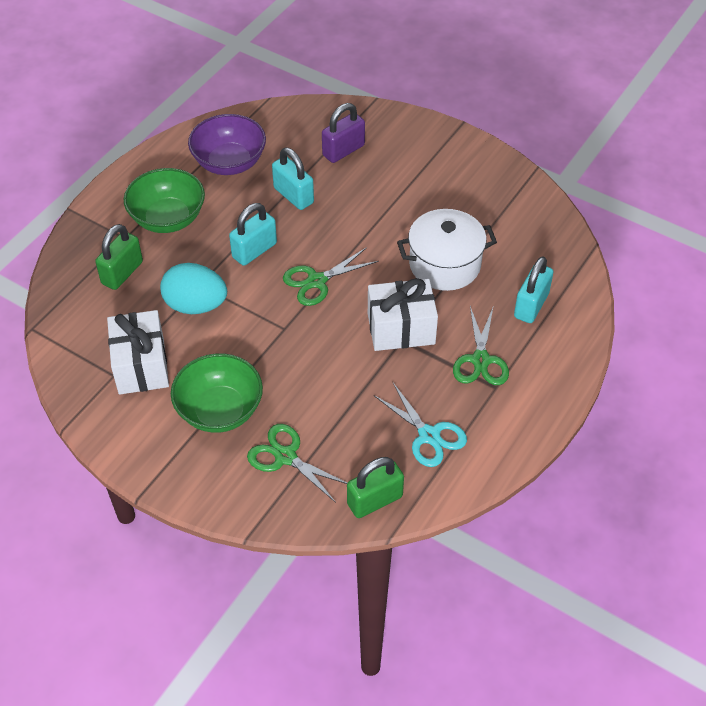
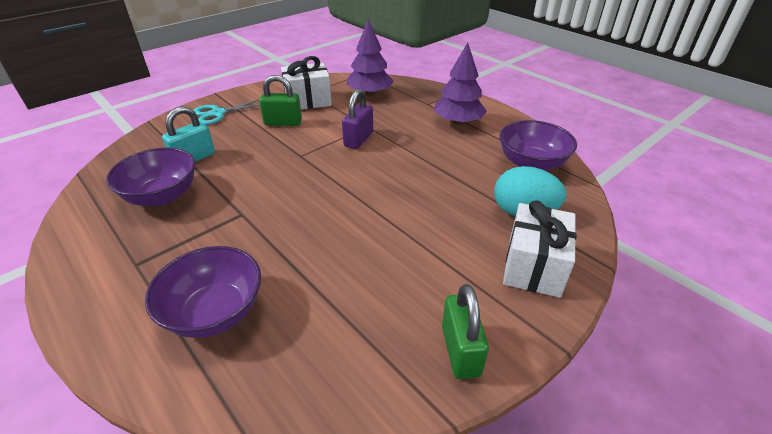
green bowl: 2 -> 0
green scissors: 3 -> 0
purple bowl: 1 -> 3
purple tree: 0 -> 2
turquoise padlock: 3 -> 1
white pot: 1 -> 0

